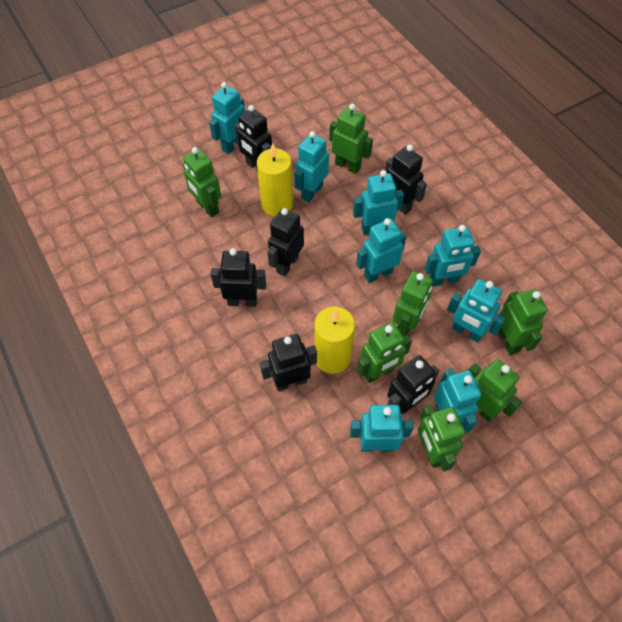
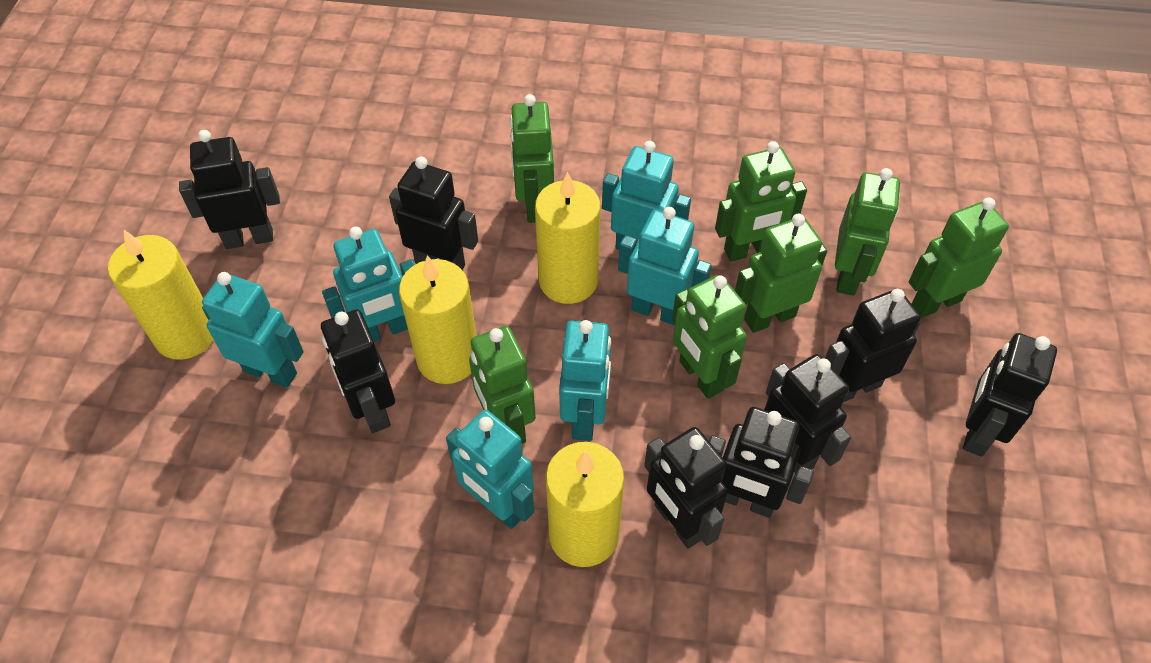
black robot: 6 -> 8
turquoise robot: 8 -> 6
yellow candle: 2 -> 4

